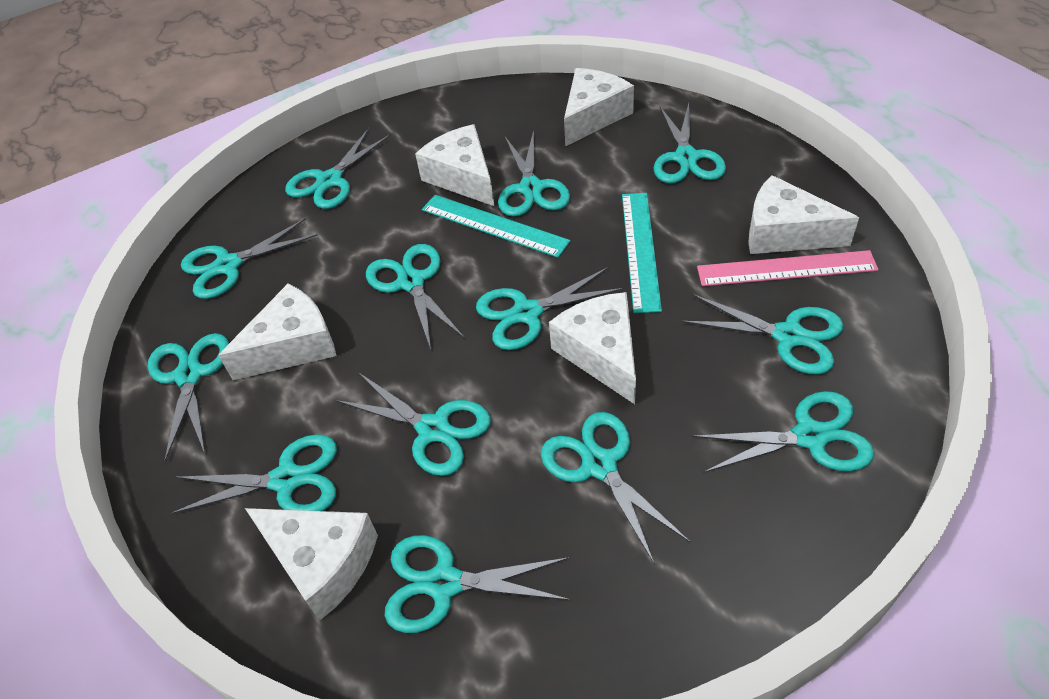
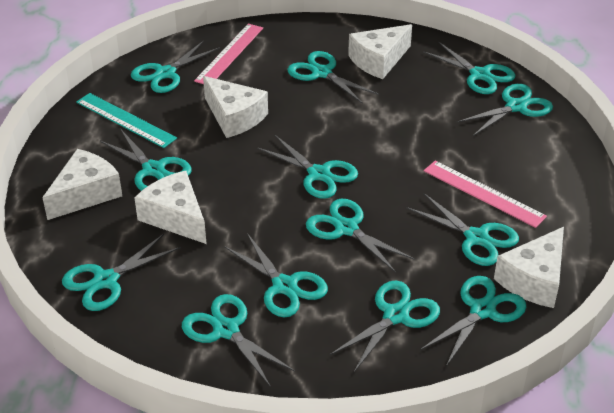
pink ruler: 1 -> 2
turquoise ruler: 2 -> 1
white cheese: 6 -> 5

